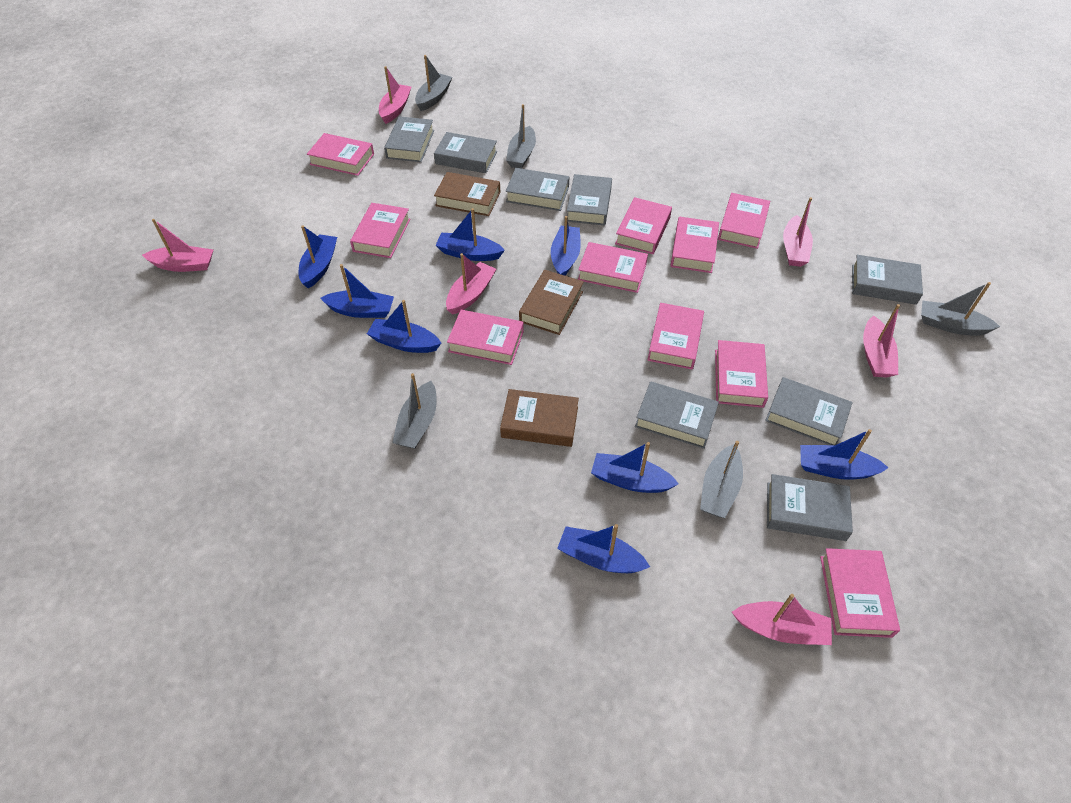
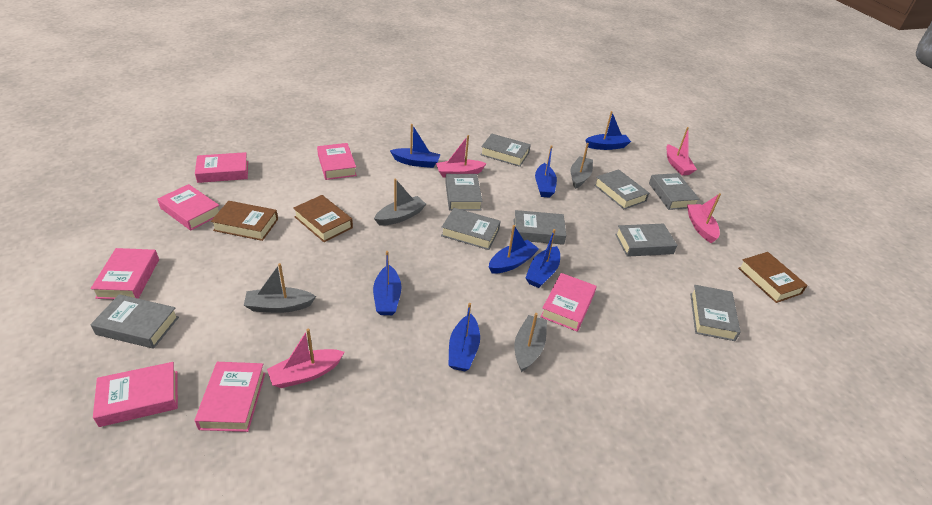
blue boat: 8 -> 7
grey boat: 5 -> 4
grey book: 8 -> 9
pink boat: 6 -> 4
pink book: 10 -> 7

